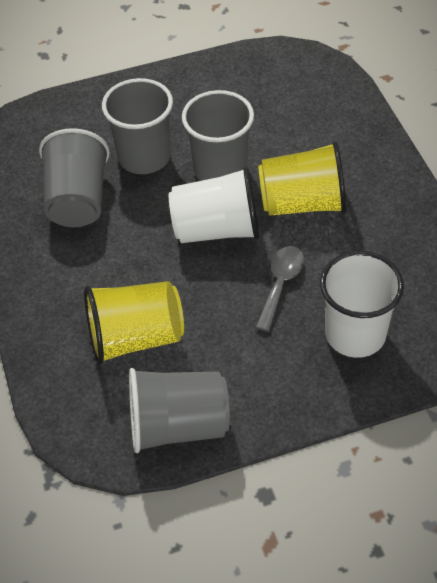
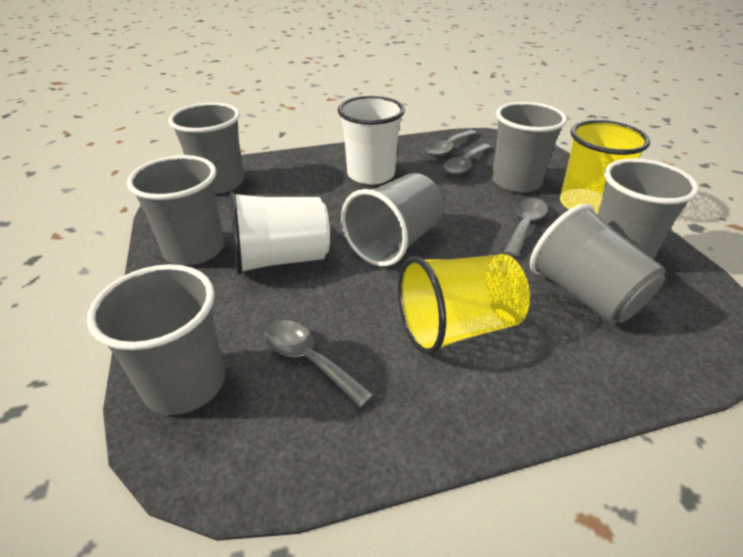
grey cup: 4 -> 7
grey spoon: 1 -> 4

